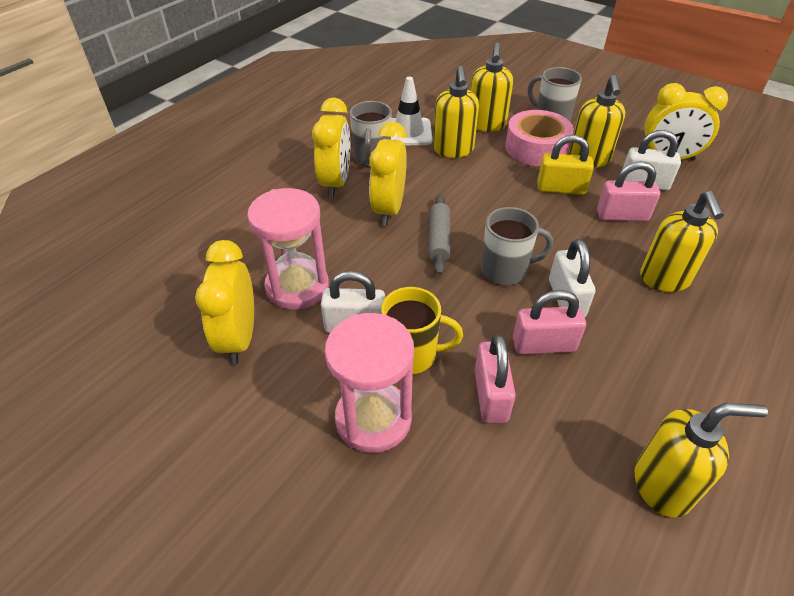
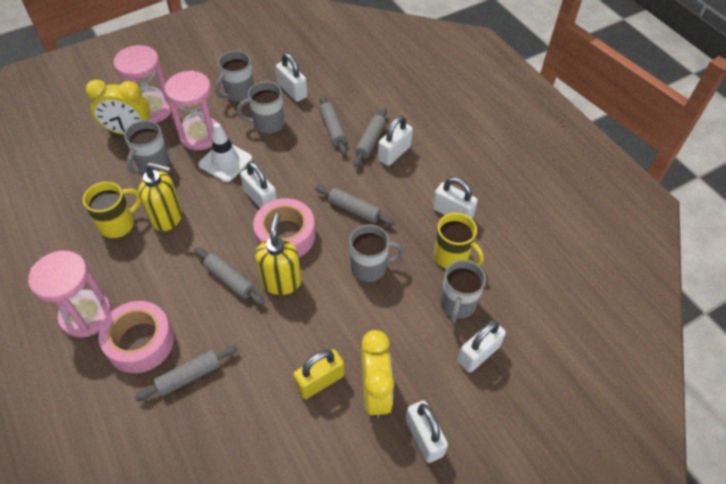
grey mug: 3 -> 5
grey rolling pin: 1 -> 5
pink hourglass: 2 -> 3
pink padlock: 3 -> 0
pink tape: 1 -> 2
white padlock: 3 -> 6
yellow clock: 4 -> 2
yellow mug: 1 -> 2
yellow soap dispenser: 5 -> 2

